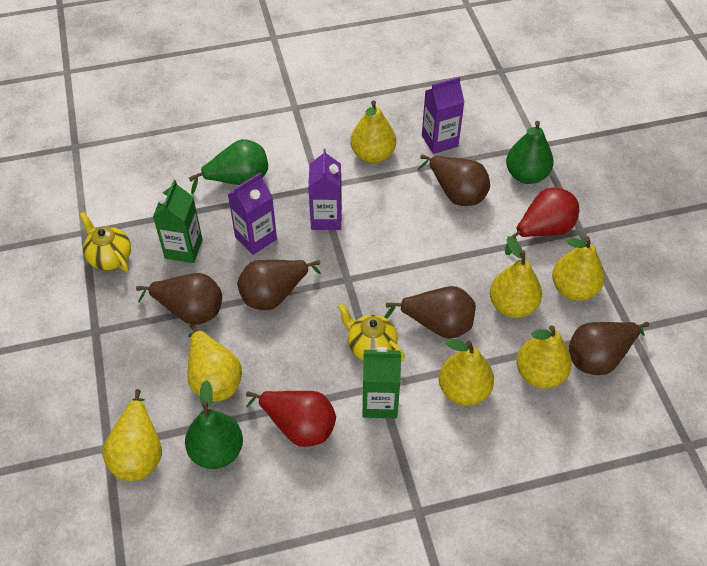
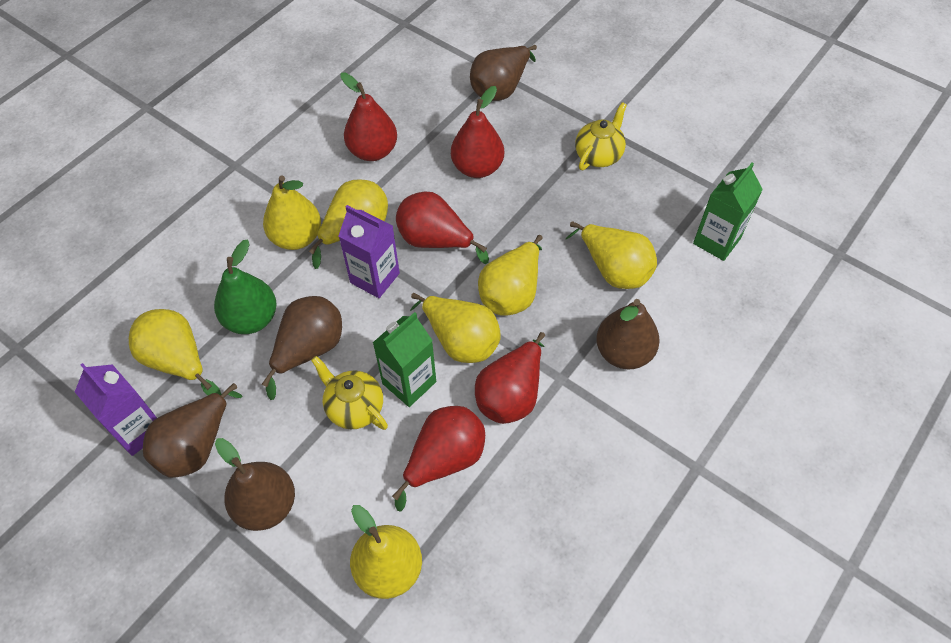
green pear: 3 -> 1
purple carton: 3 -> 2
red pear: 2 -> 5

